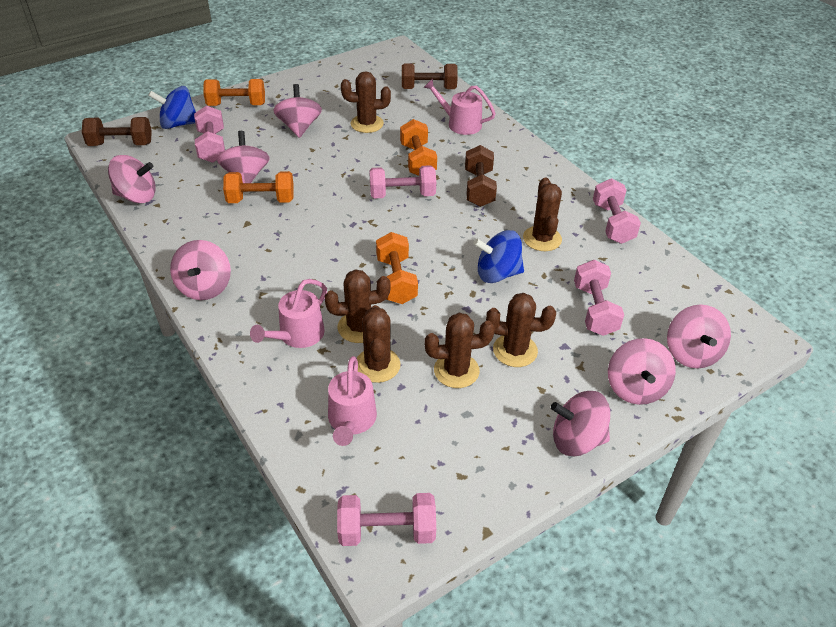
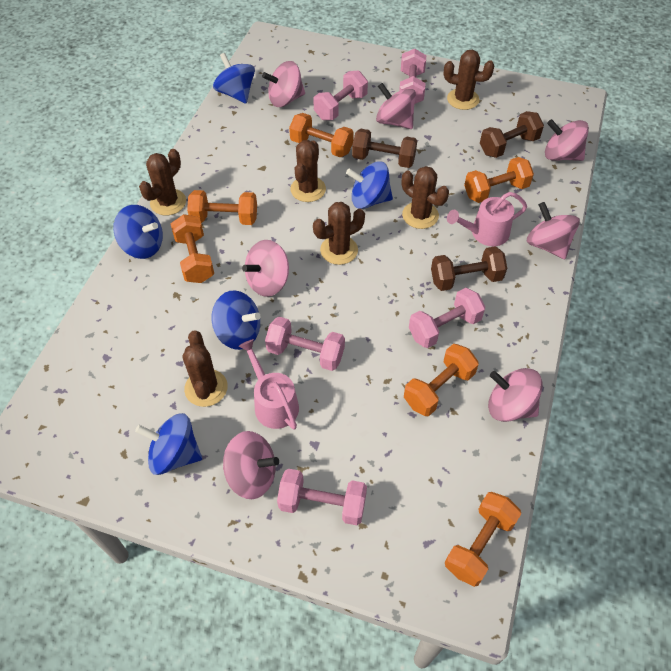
blue spinning top: 2 -> 5
orange dumbbell: 4 -> 6
pink watering can: 3 -> 2

